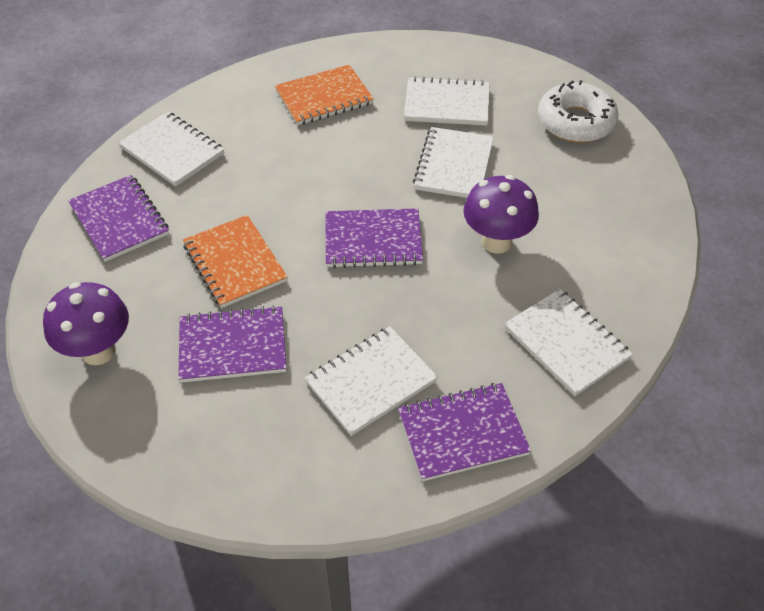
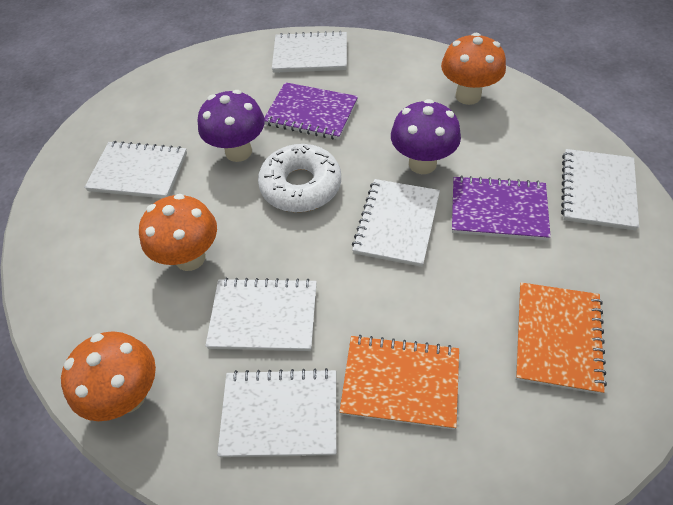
orange mushroom: 0 -> 3
purple notebook: 4 -> 2
white notebook: 5 -> 6

